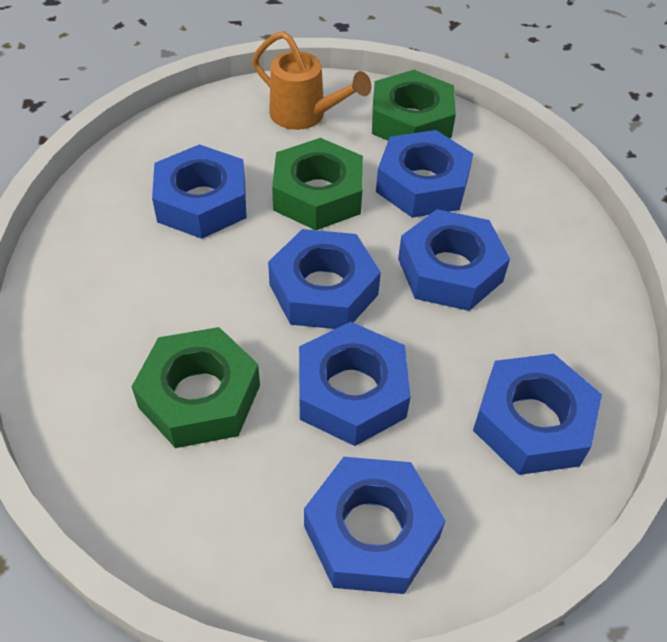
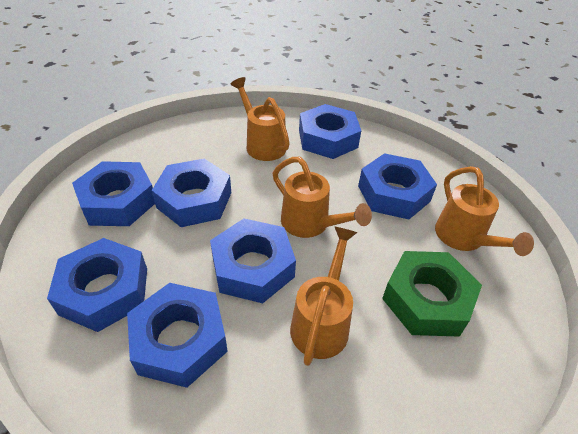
green nut: 3 -> 1
orange watering can: 1 -> 4

